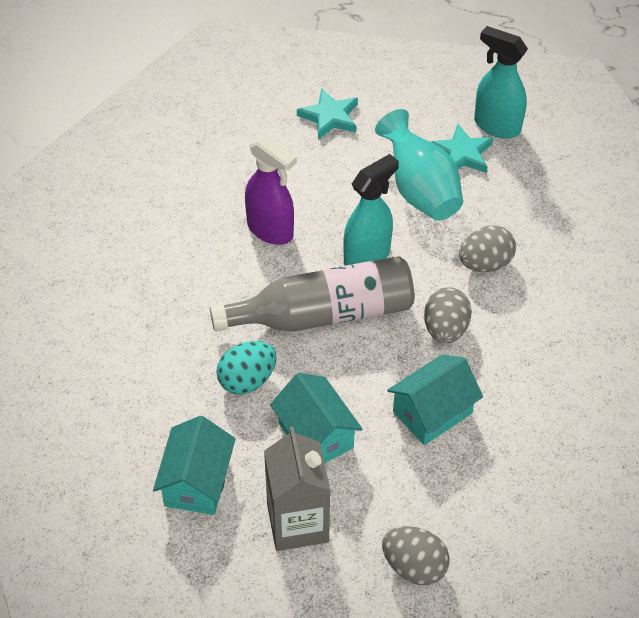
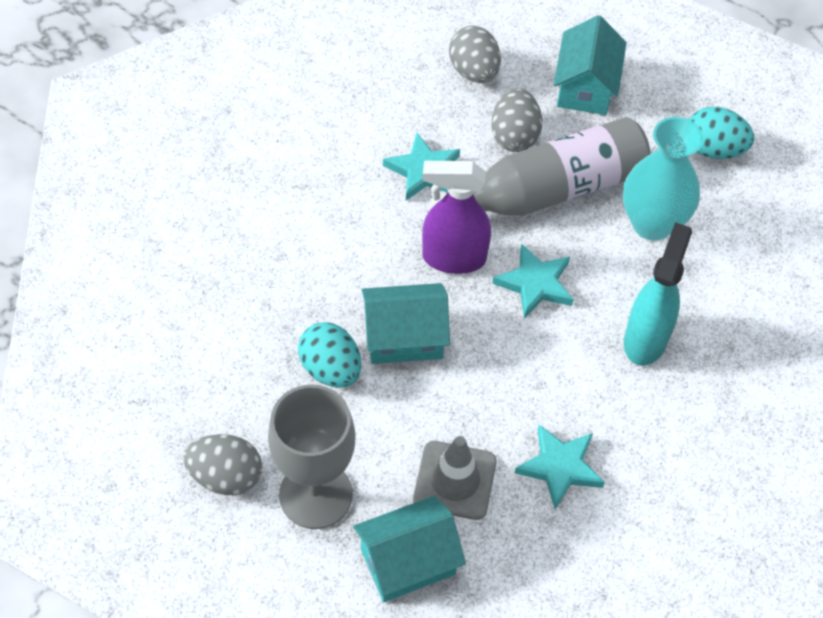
grey carton: 1 -> 0
grey goblet: 0 -> 1
grey traffic cone: 0 -> 1
turquoise egg: 1 -> 2
turquoise spray bottle: 2 -> 1
turquoise star: 2 -> 3

